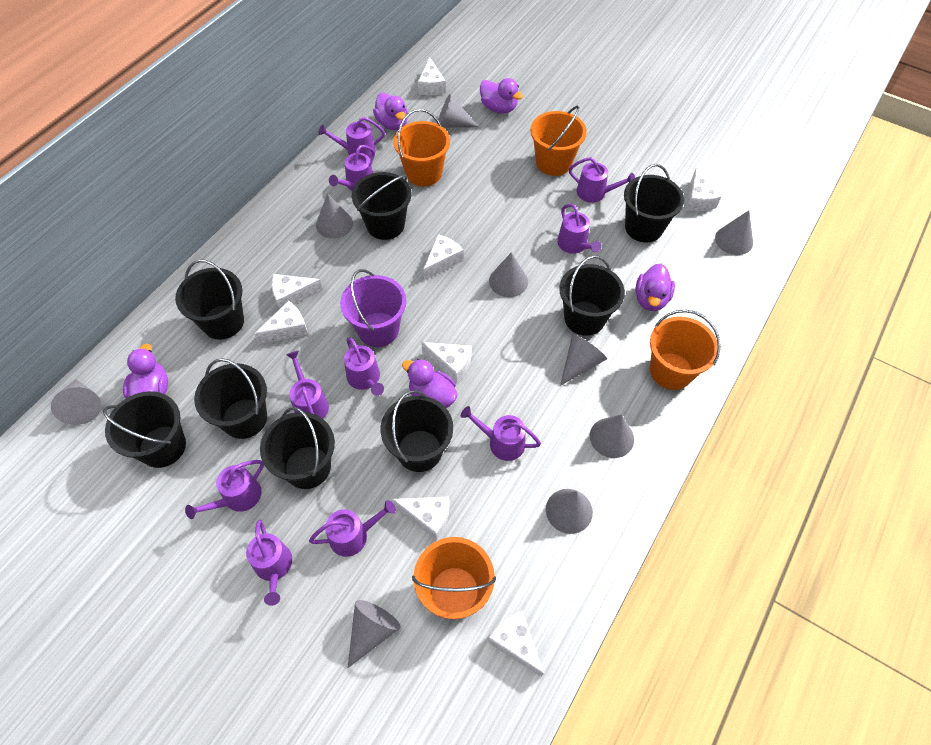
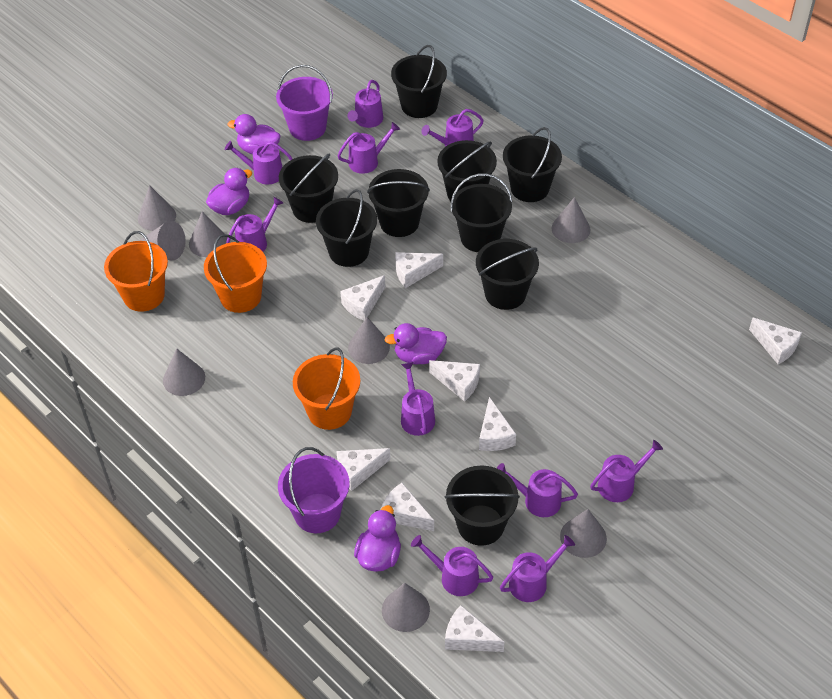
black bucket: 8 -> 9
grey cone: 9 -> 8
orange bucket: 4 -> 3
purple bucket: 1 -> 2
purple duck: 5 -> 4

